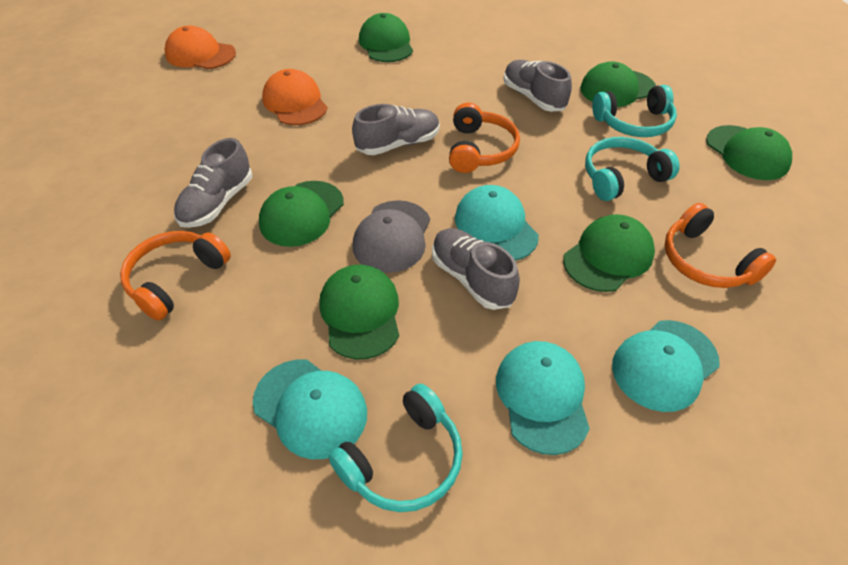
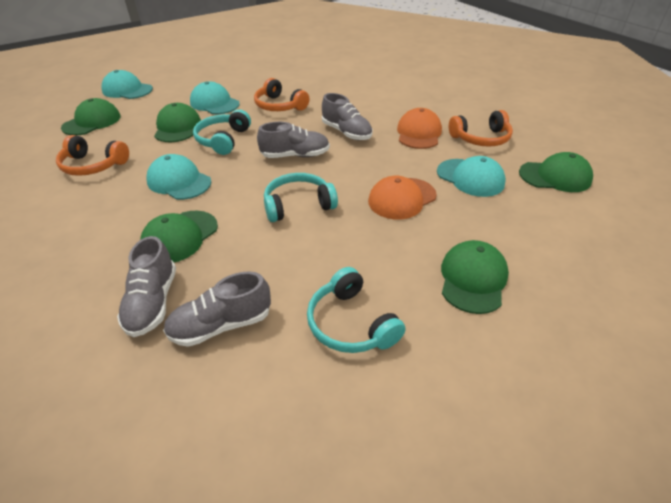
green cap: 6 -> 5
grey cap: 1 -> 0

